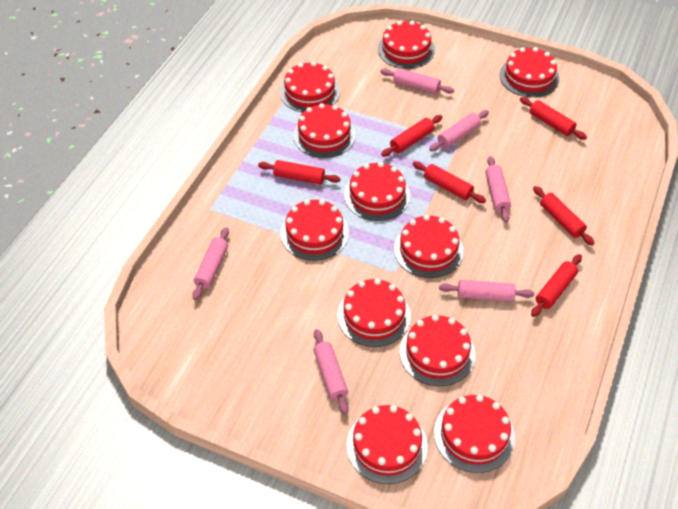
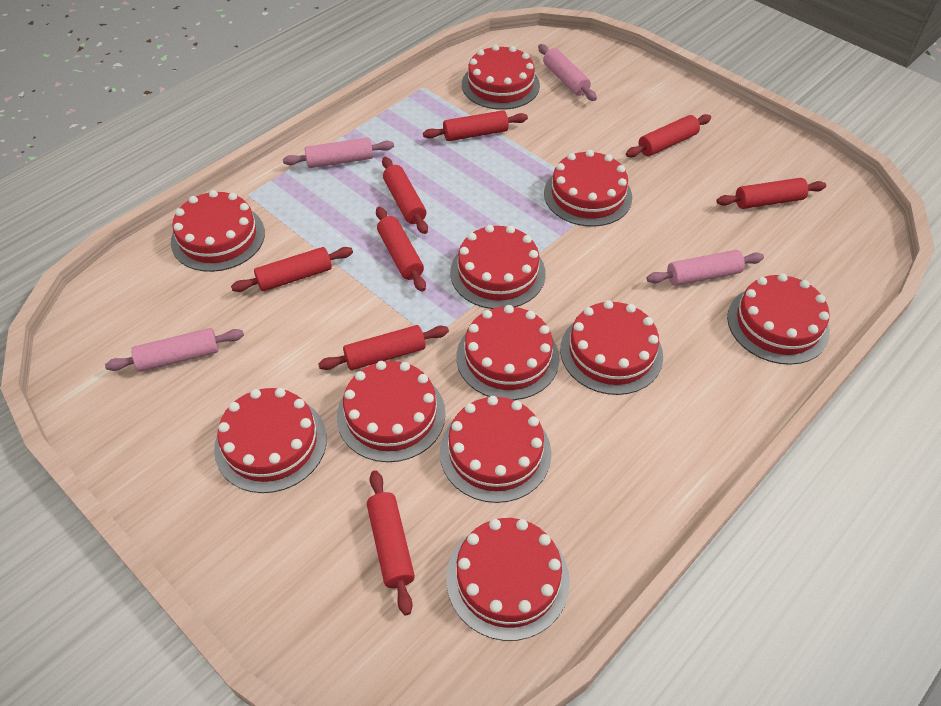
pink rolling pin: 6 -> 4
red rolling pin: 6 -> 8

